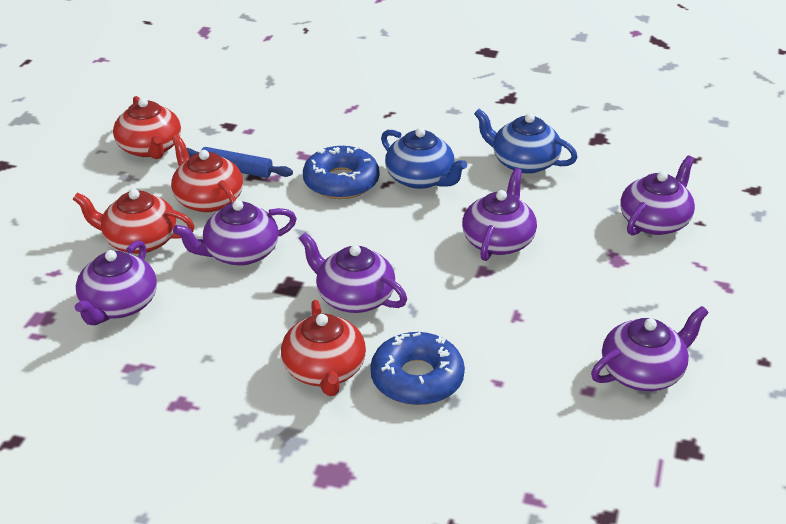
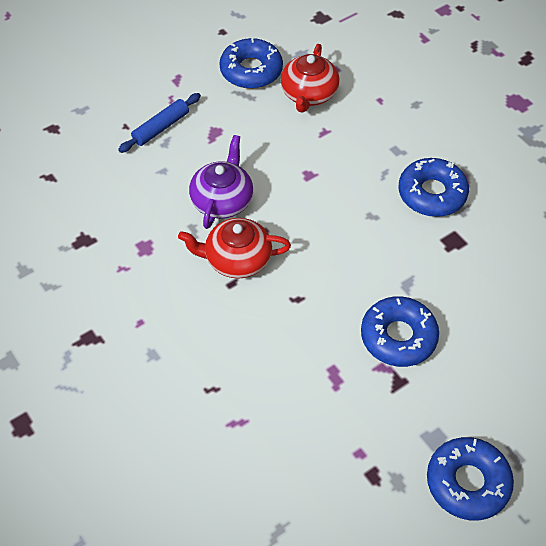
blue donut: 2 -> 4
blue teapot: 2 -> 0
purple teapot: 6 -> 1
red teapot: 4 -> 2

